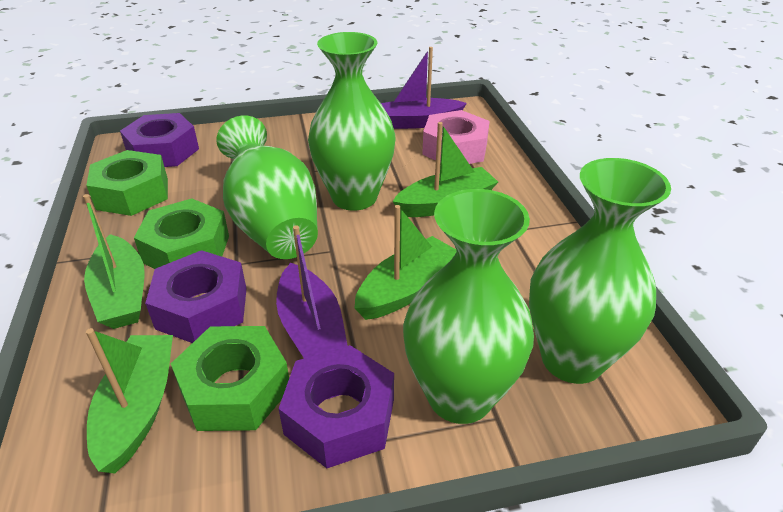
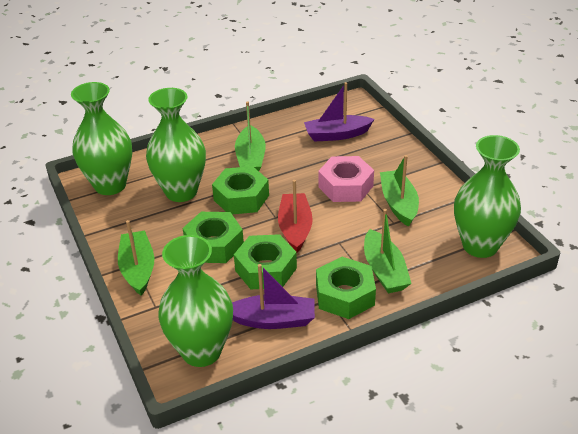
green nut: 3 -> 4
purple nut: 3 -> 0
red boat: 0 -> 1

